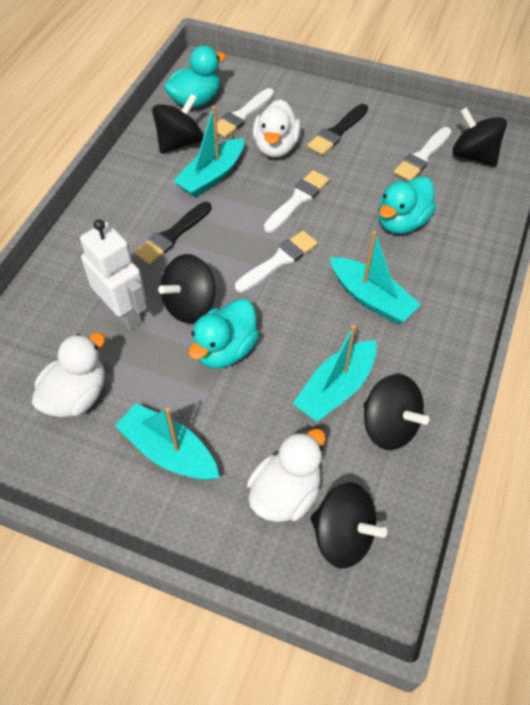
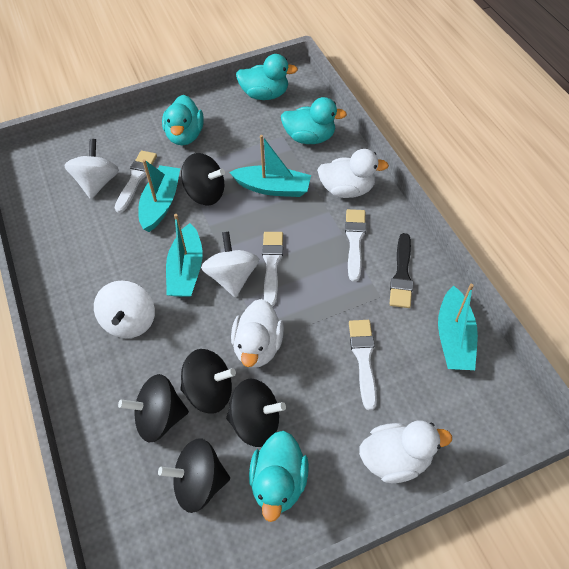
black brush: 2 -> 1
turquoise duck: 3 -> 4
white robot: 1 -> 0
white spinning top: 0 -> 3

